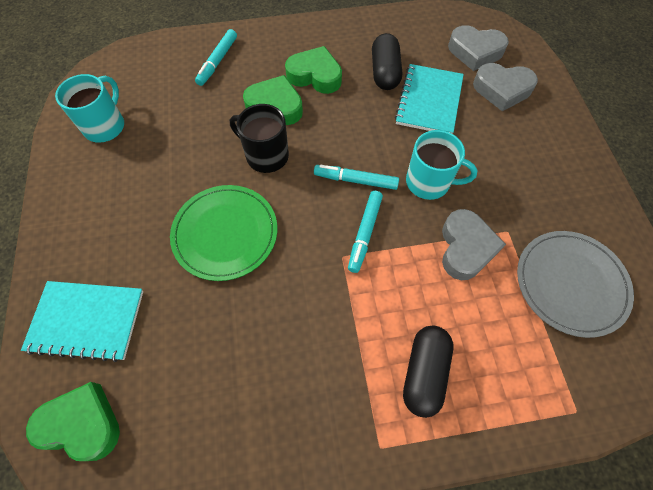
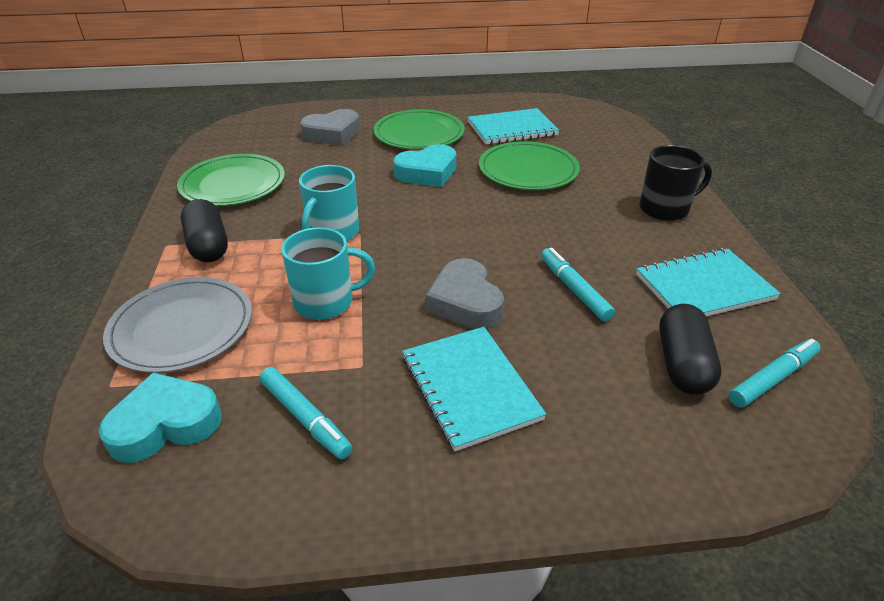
green heart: 3 -> 0
green plate: 1 -> 3
grey heart: 3 -> 2
turquoise heart: 0 -> 2
turquoise notebook: 2 -> 3

